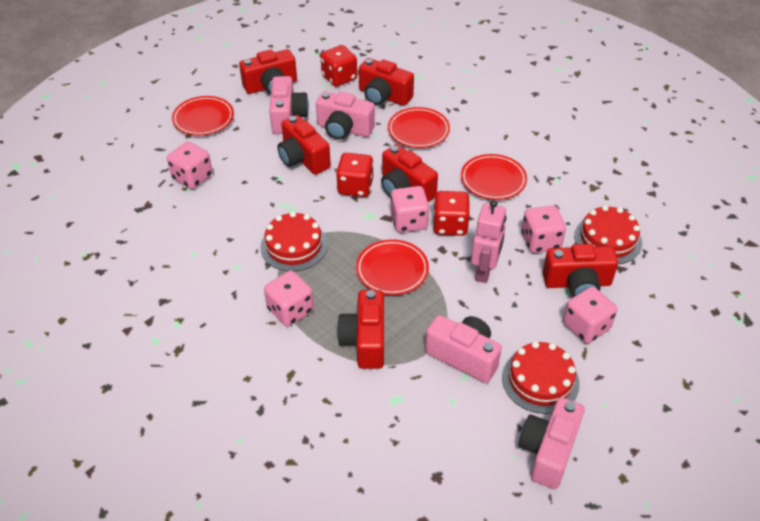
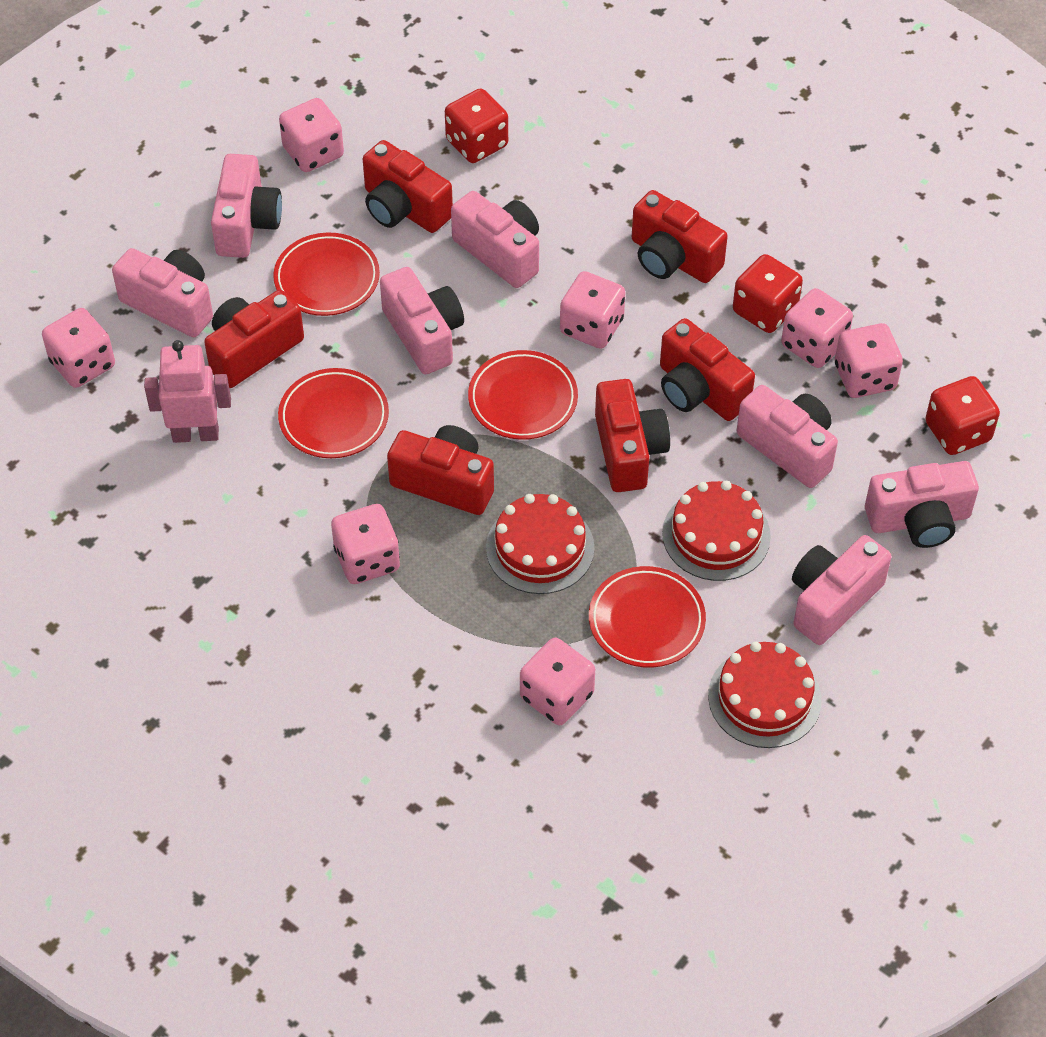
pink camera: 4 -> 7
pink dice: 5 -> 7

